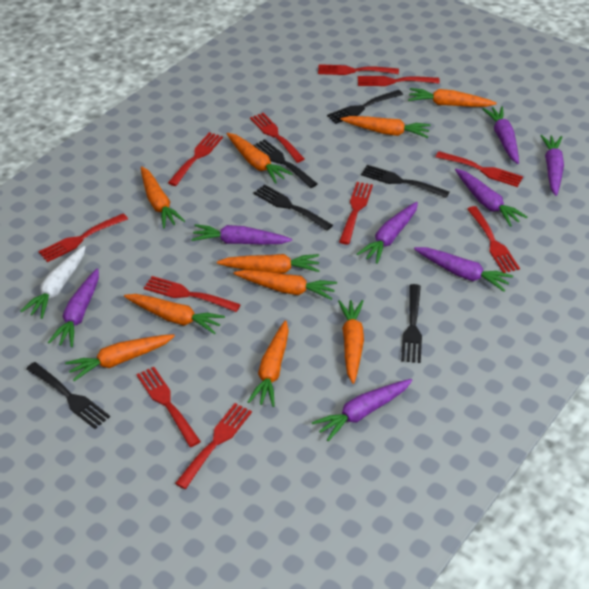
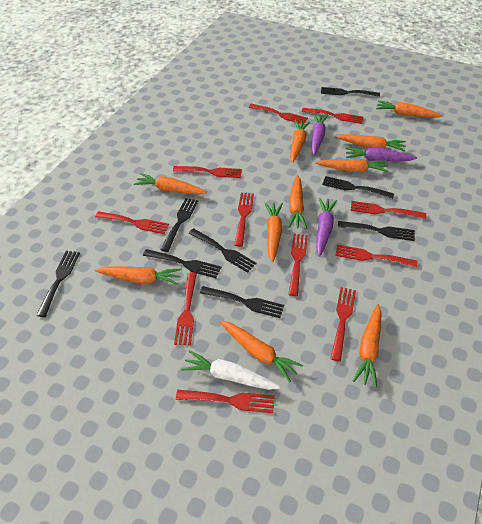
black fork: 6 -> 8
purple carrot: 8 -> 3

